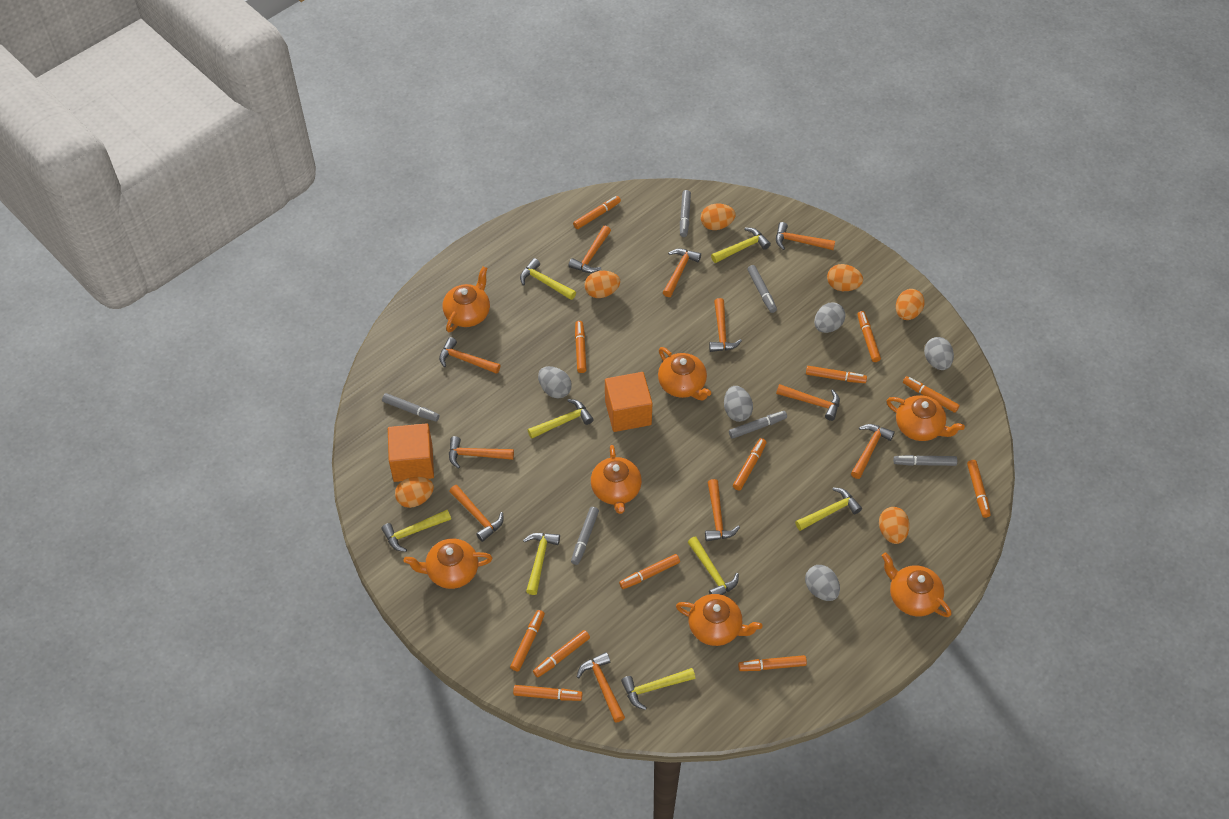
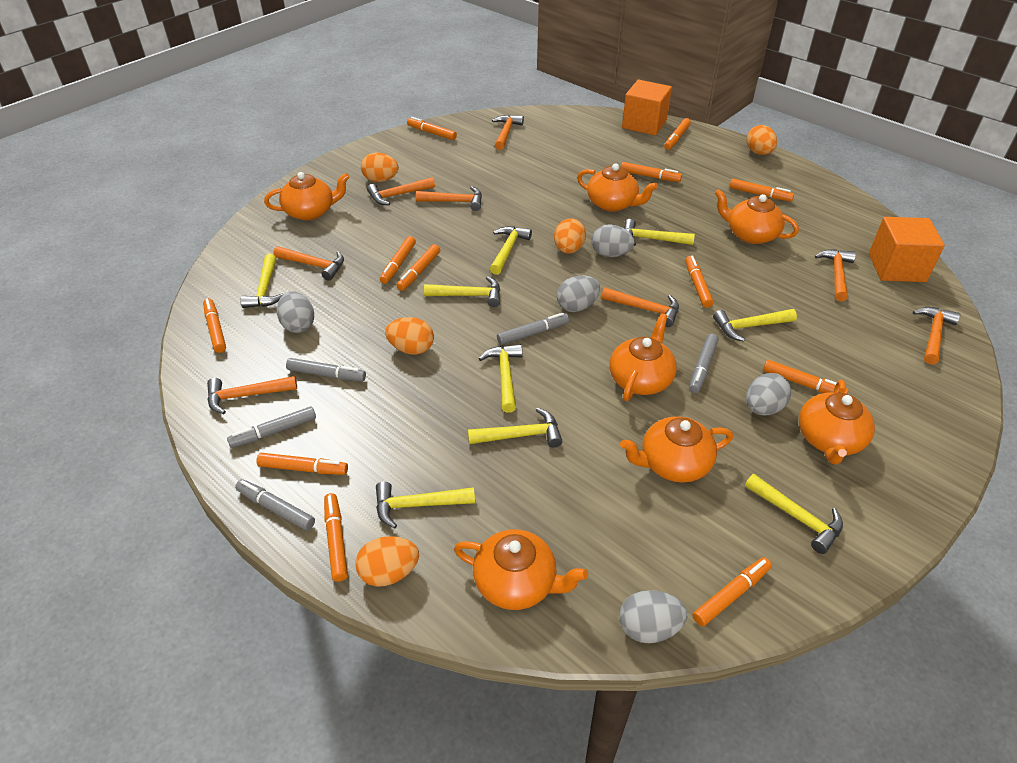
grey marker: 6 -> 5
orange egg: 6 -> 5
orange hammer: 11 -> 8
yellow hammer: 8 -> 9

